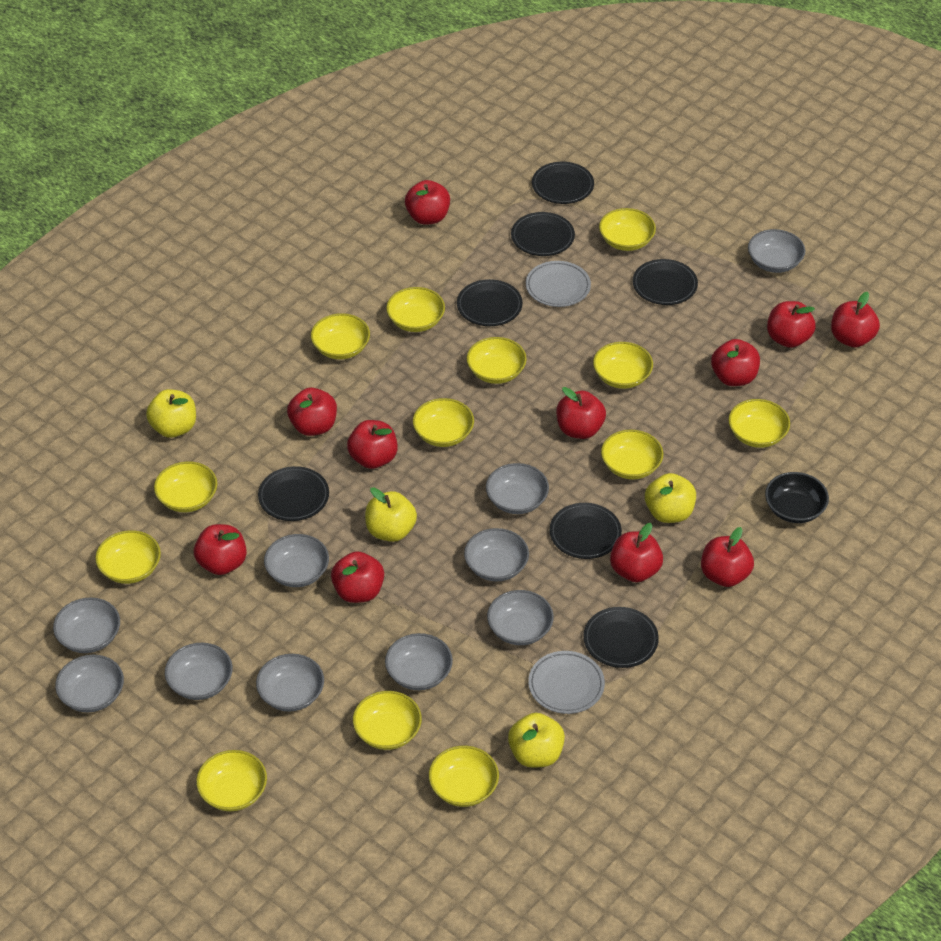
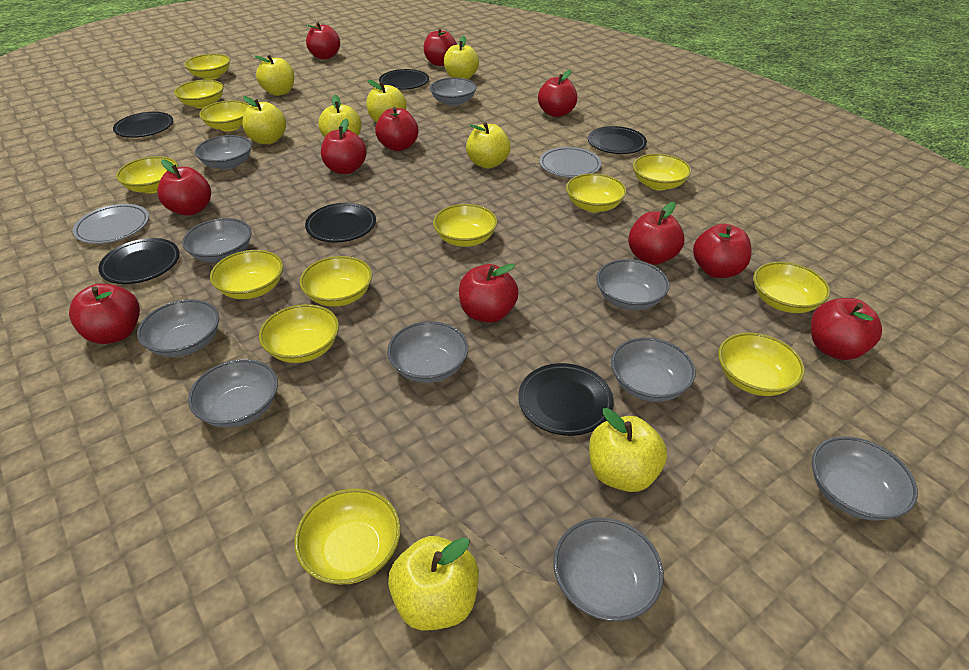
black bowl: 1 -> 0
black plate: 7 -> 6
yellow apple: 4 -> 8

